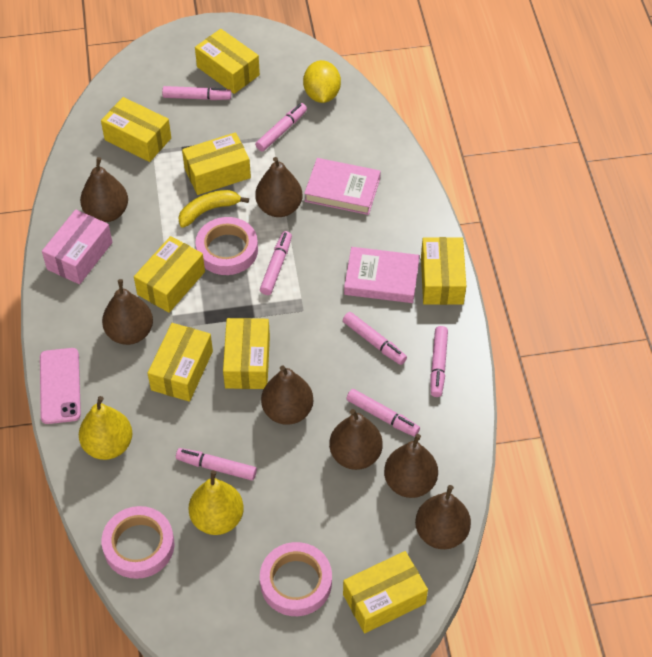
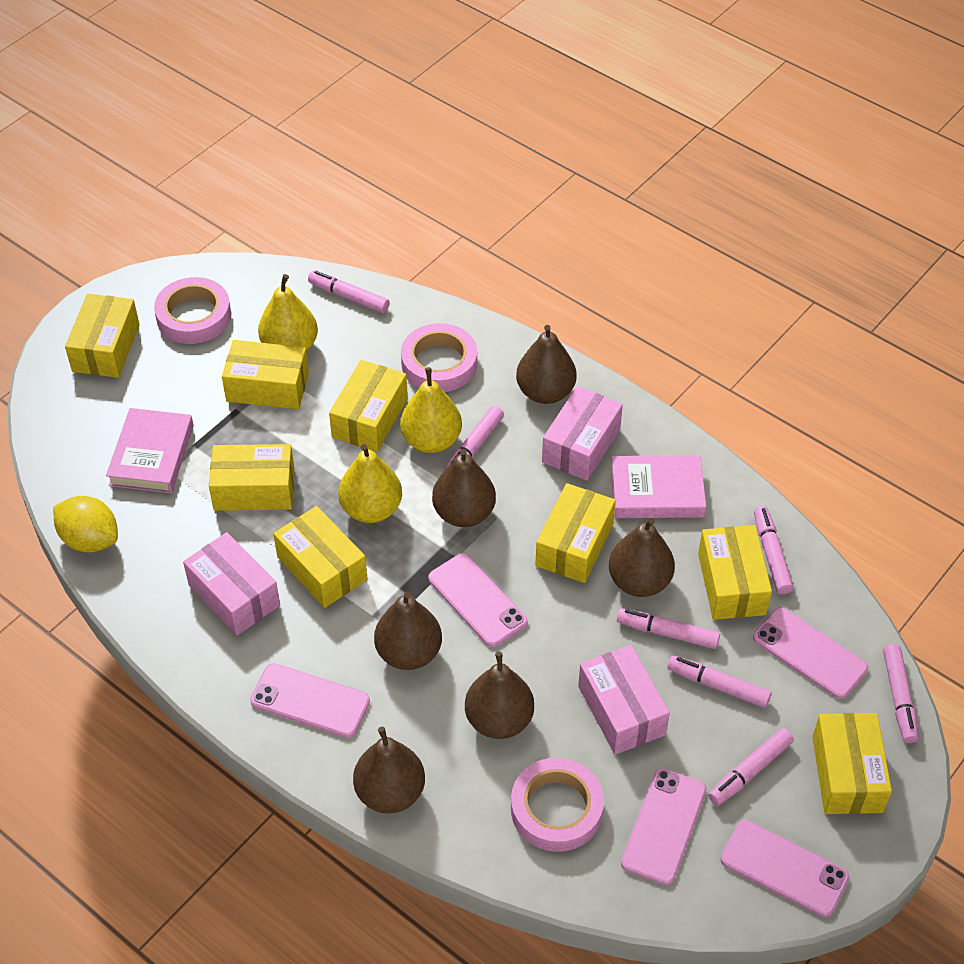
brown pear: 7 -> 6
pink box: 1 -> 3
pink phone: 1 -> 5
yellow banana: 1 -> 0
yellow pear: 2 -> 3

